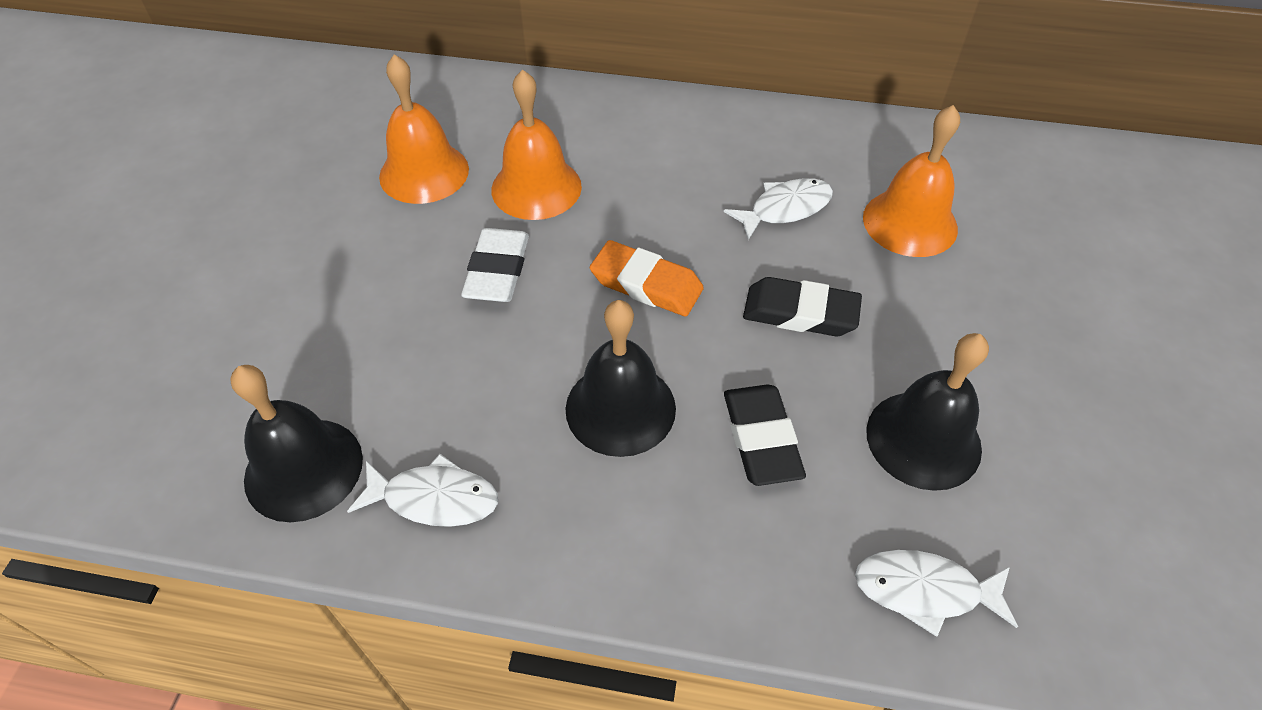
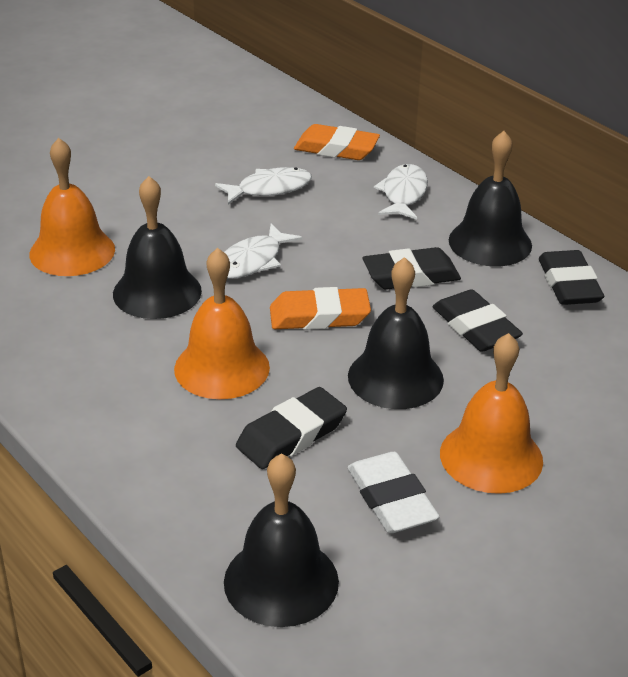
black bell: 3 -> 4
black eraser: 2 -> 4
orange eraser: 1 -> 2

